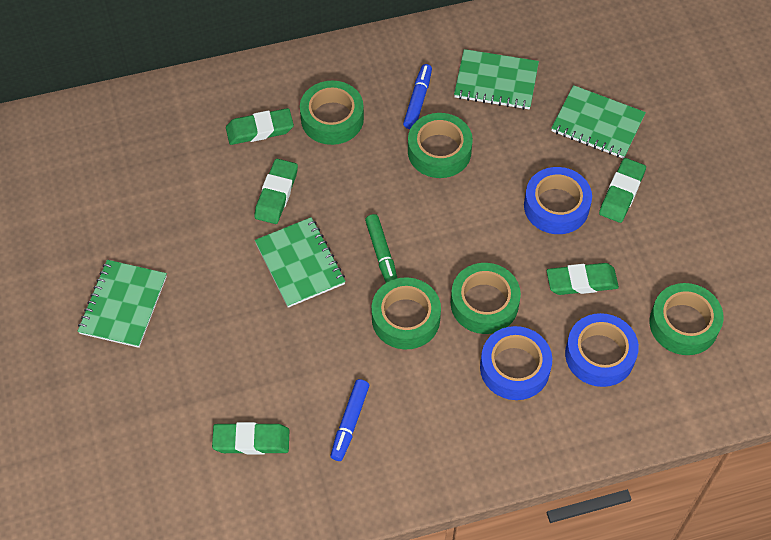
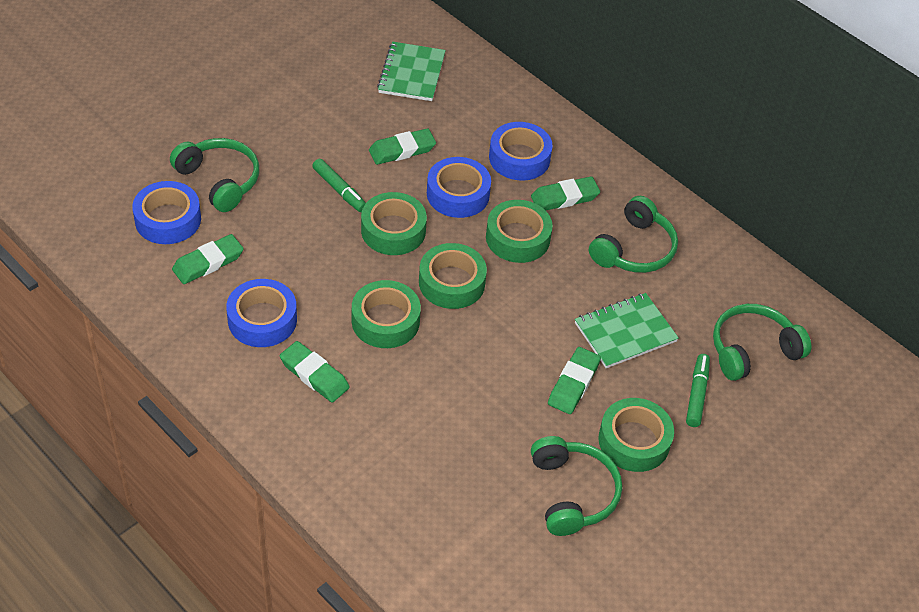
blue marker: 2 -> 0
blue tape: 3 -> 4
green headphones: 0 -> 4
green marker: 1 -> 2
green notebook: 4 -> 2

